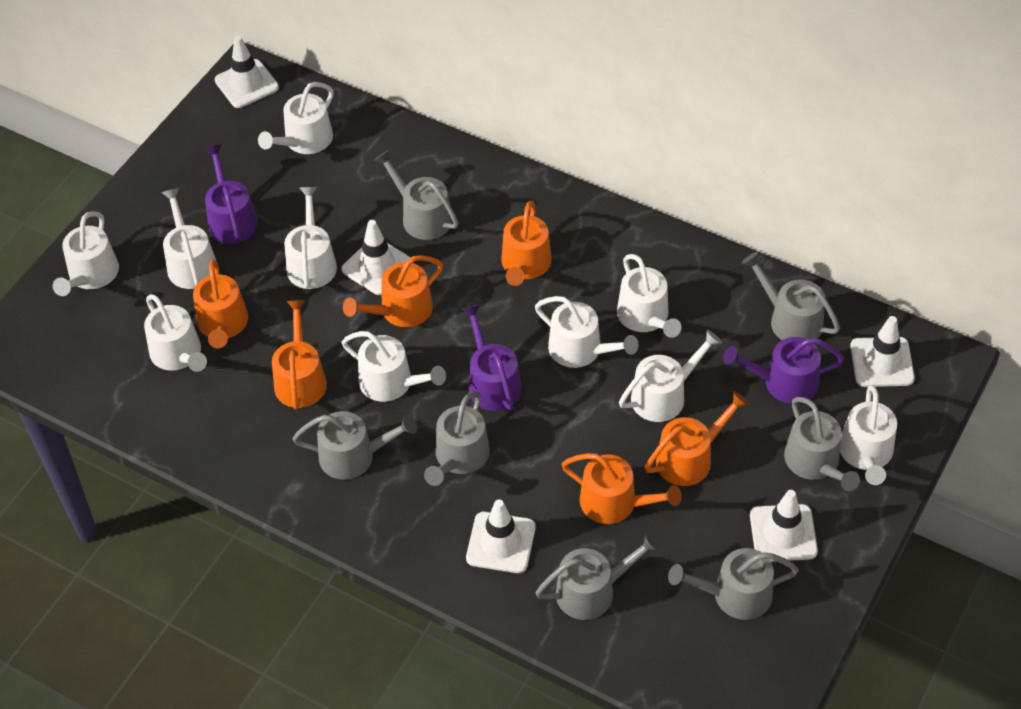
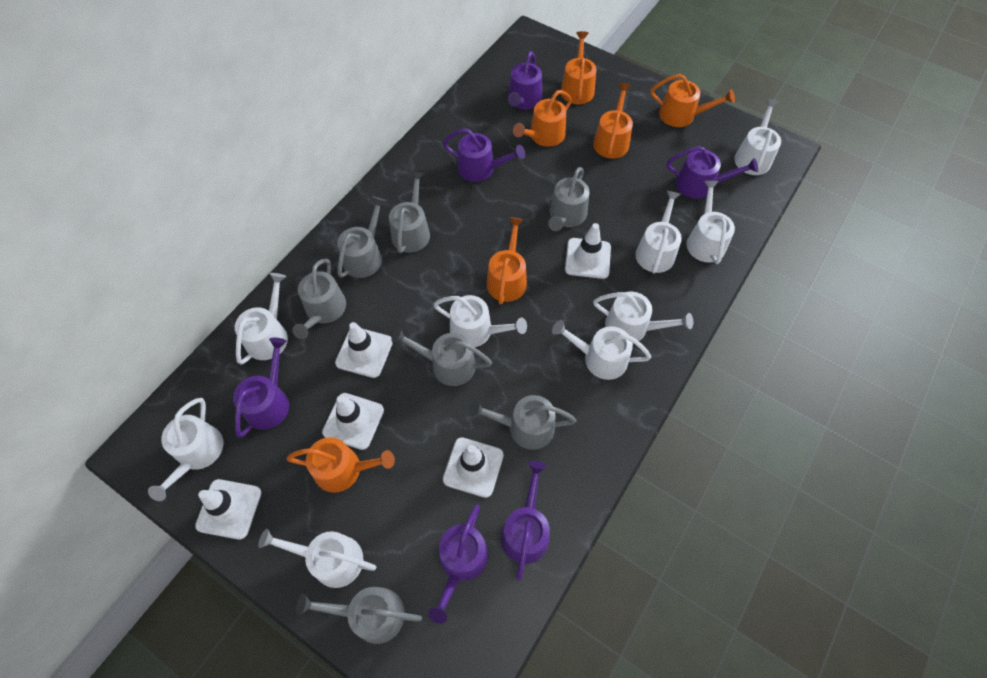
purple watering can: 3 -> 6
white watering can: 10 -> 9

